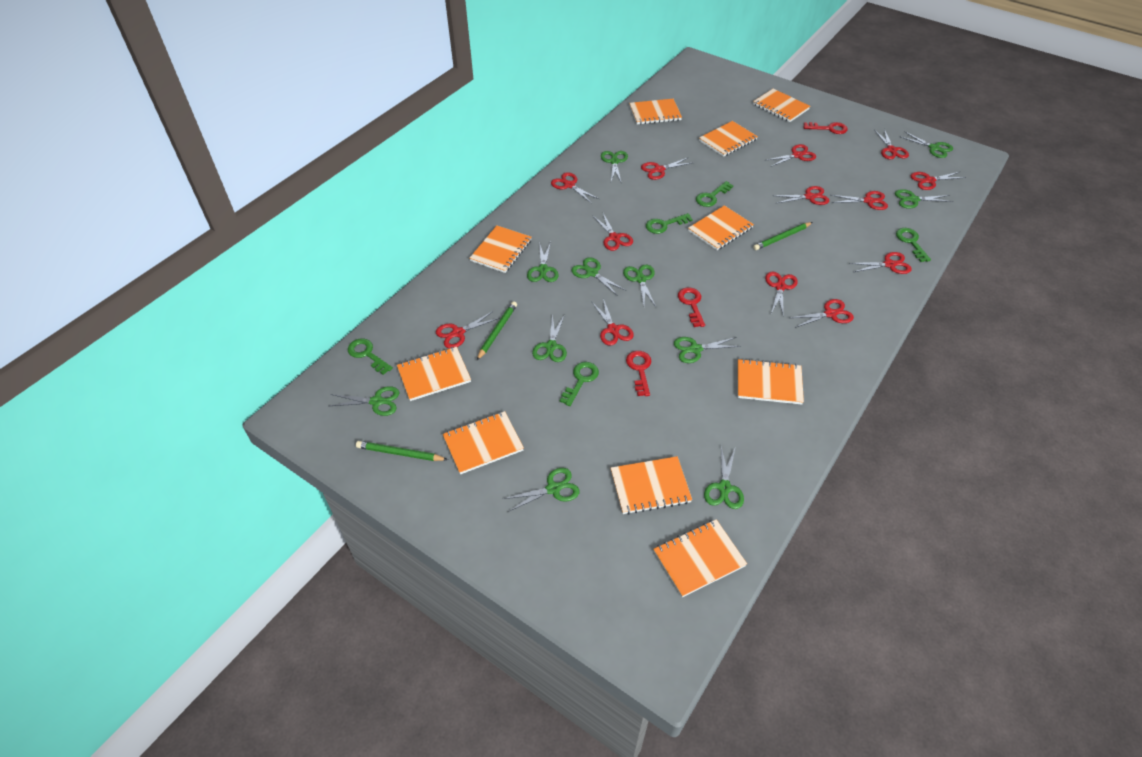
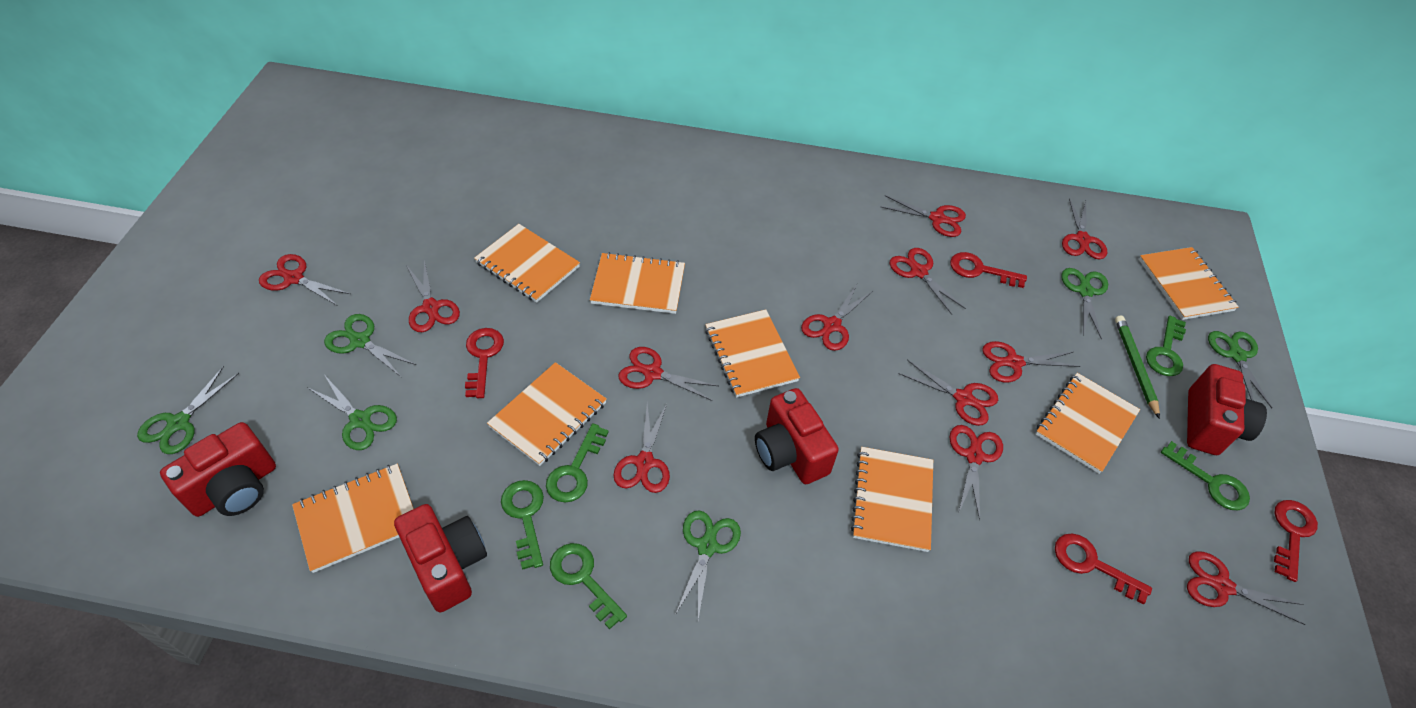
green pencil: 3 -> 1
green scissors: 11 -> 6
orange notebook: 10 -> 8
red camera: 0 -> 4
red key: 3 -> 4
red scissors: 13 -> 12

